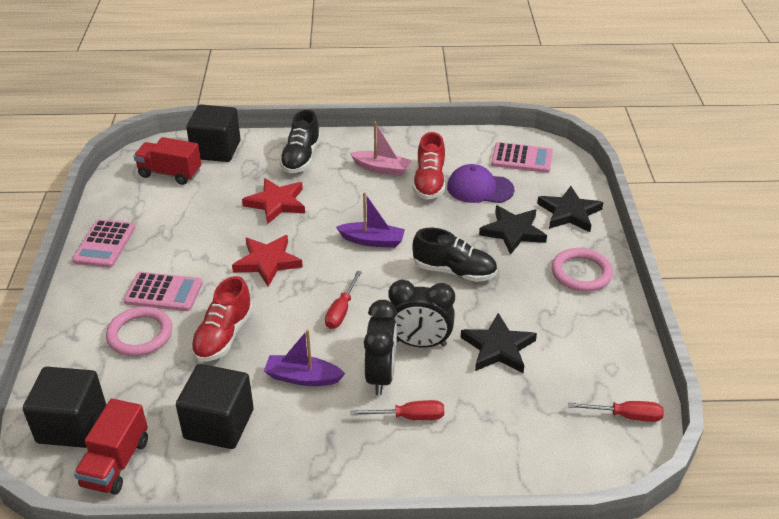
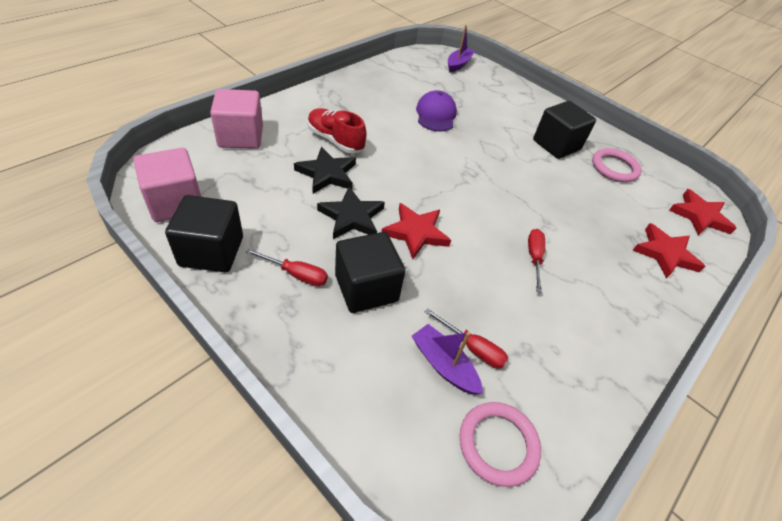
black clock: 2 -> 0
black shoe: 2 -> 0
black star: 3 -> 2
pink boat: 1 -> 0
pink calculator: 3 -> 0
pink cube: 0 -> 2
red shoe: 2 -> 1
red star: 2 -> 3
red truck: 2 -> 0

